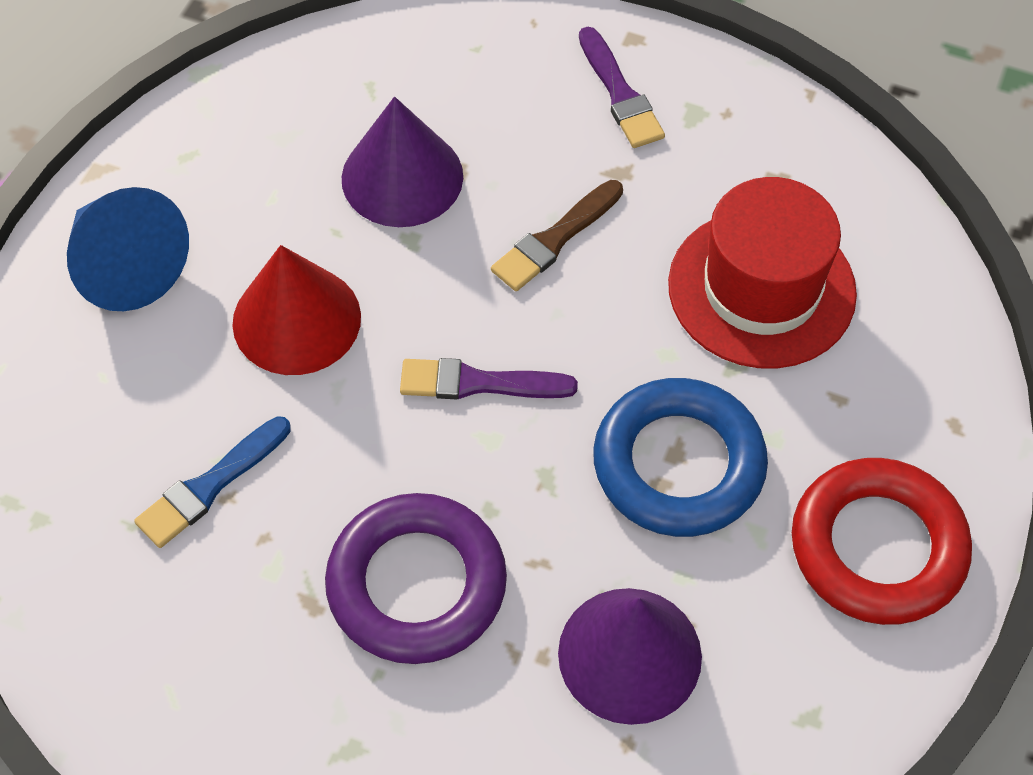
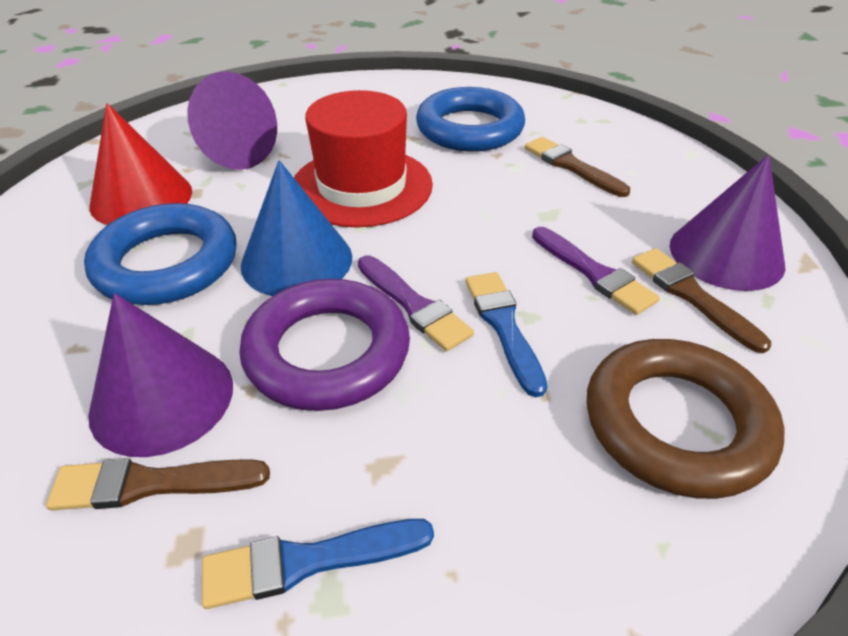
blue brush: 1 -> 2
blue ring: 1 -> 2
brown brush: 1 -> 3
brown ring: 0 -> 1
purple cone: 2 -> 3
red ring: 1 -> 0

